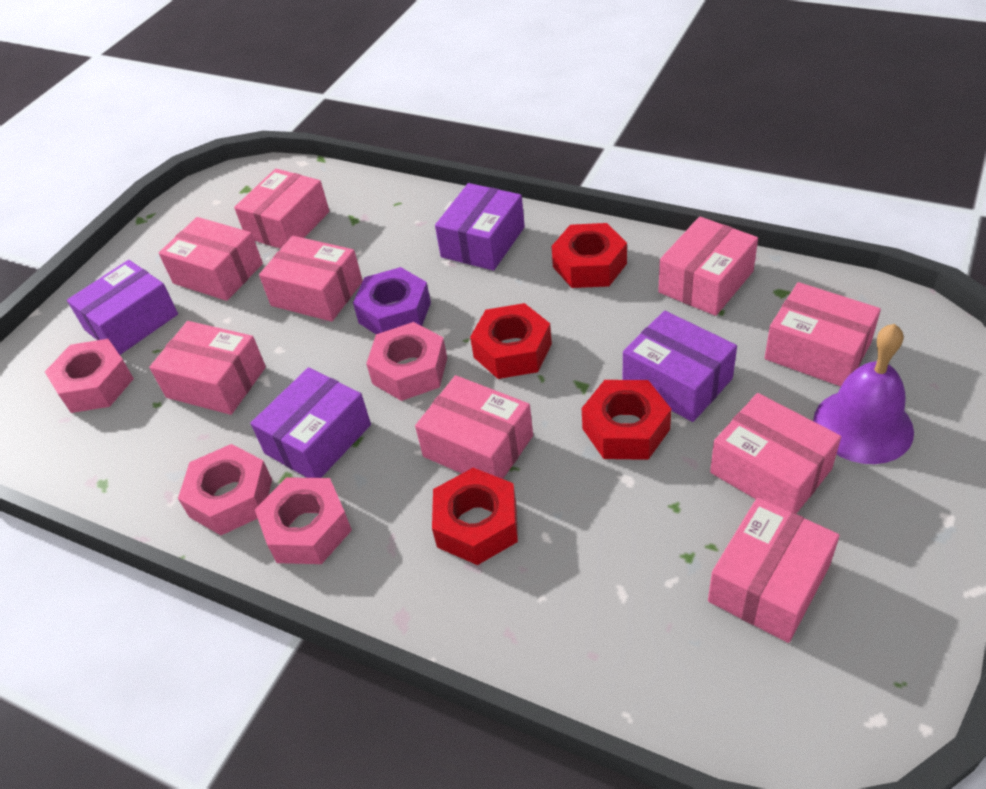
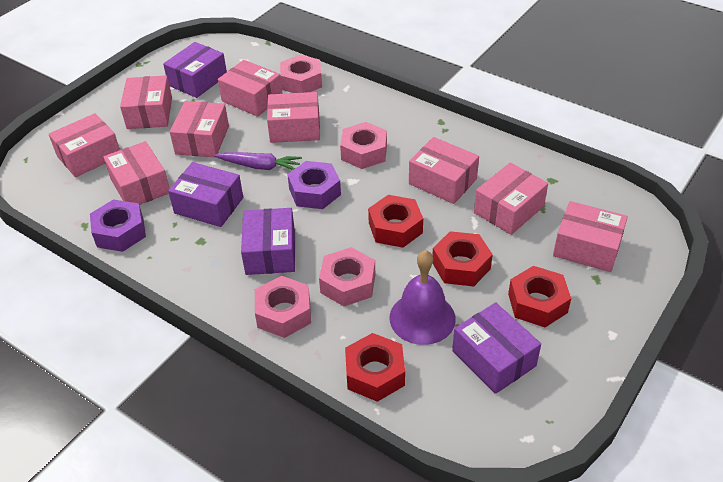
purple carrot: 0 -> 1
purple nut: 1 -> 2

